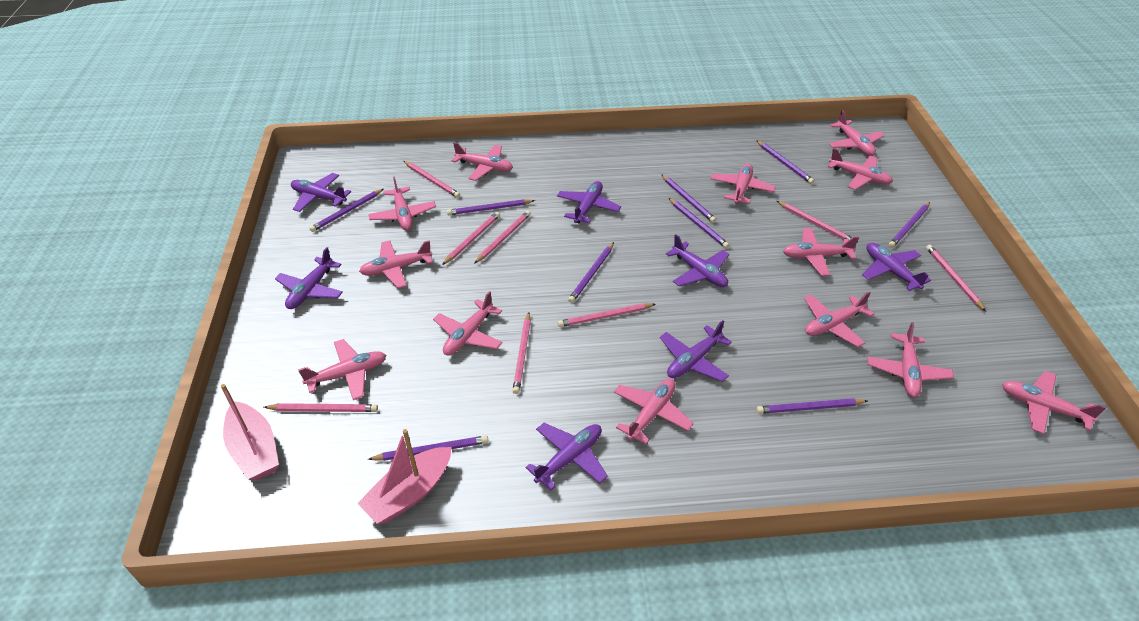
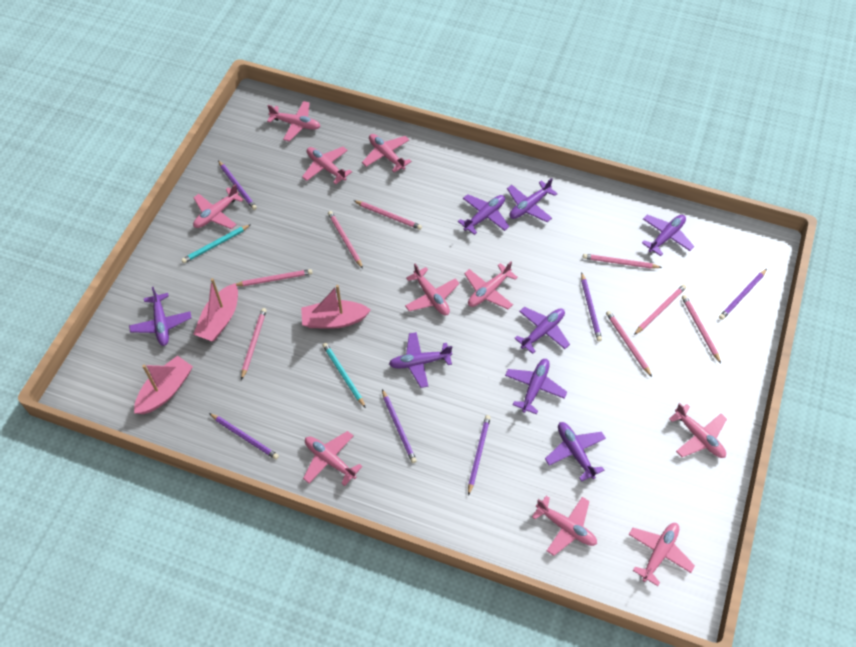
pink boat: 2 -> 3
pink plane: 13 -> 10
purple pencil: 9 -> 6
purple plane: 7 -> 8
turquoise pencil: 0 -> 2

